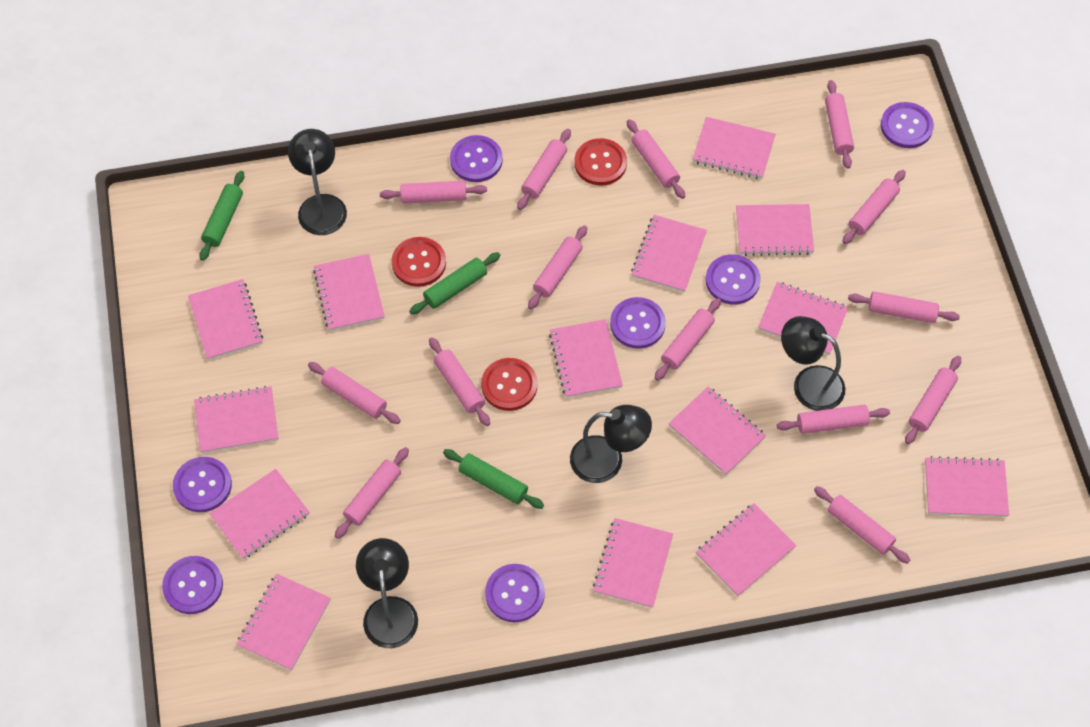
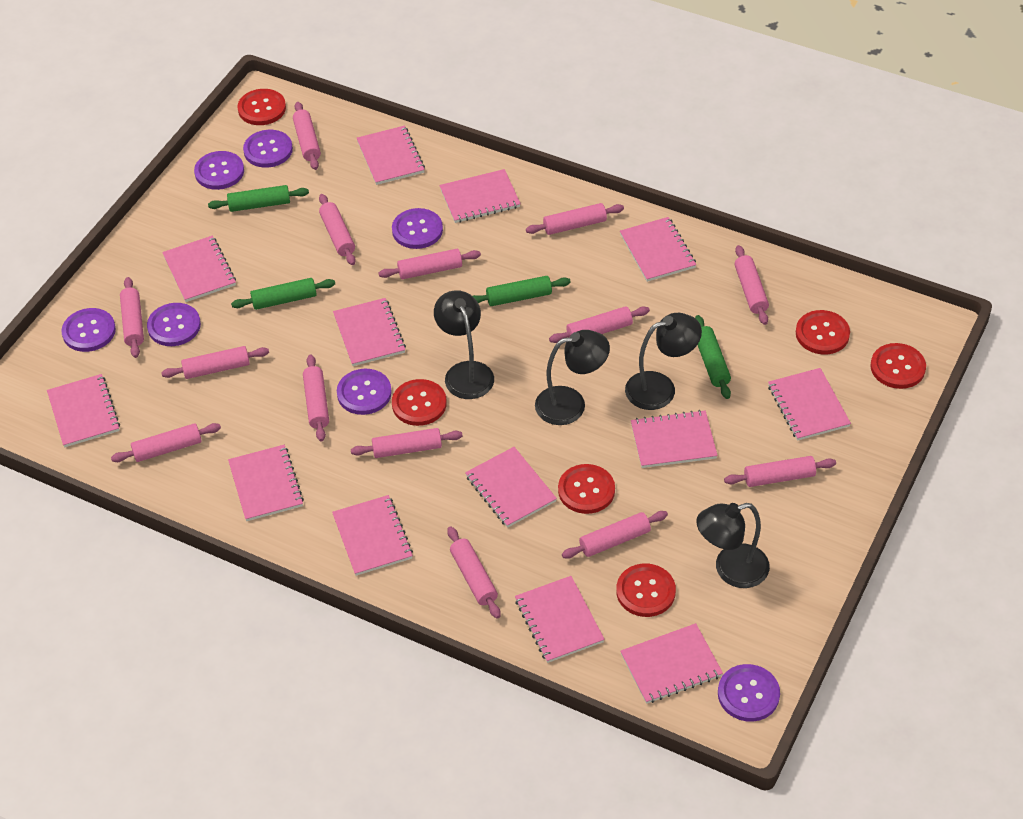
green rolling pin: 3 -> 4
pink notebook: 14 -> 13
red button: 3 -> 6

